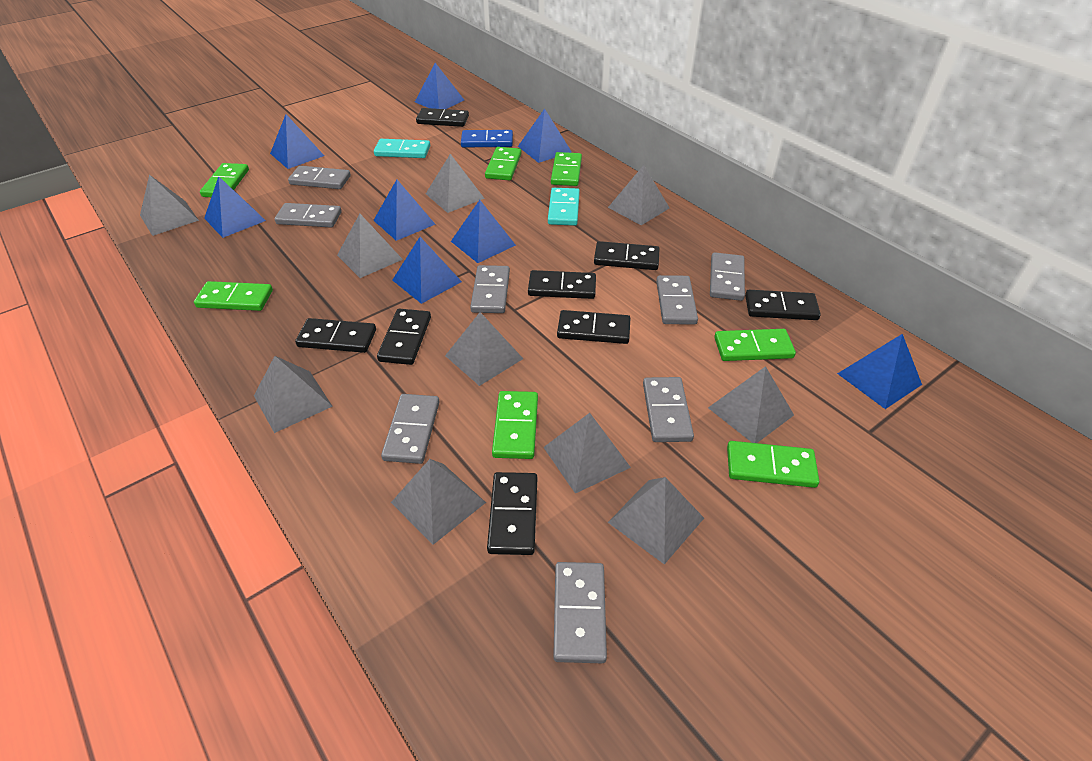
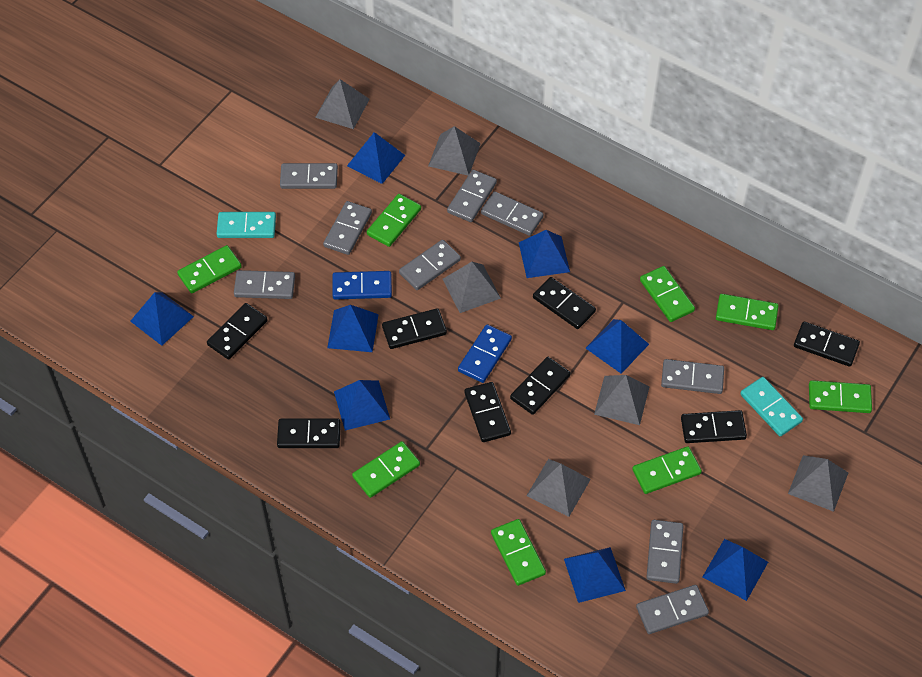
blue domino: 1 -> 2
green domino: 7 -> 8
grey domino: 8 -> 9
grey pyramid: 10 -> 6

